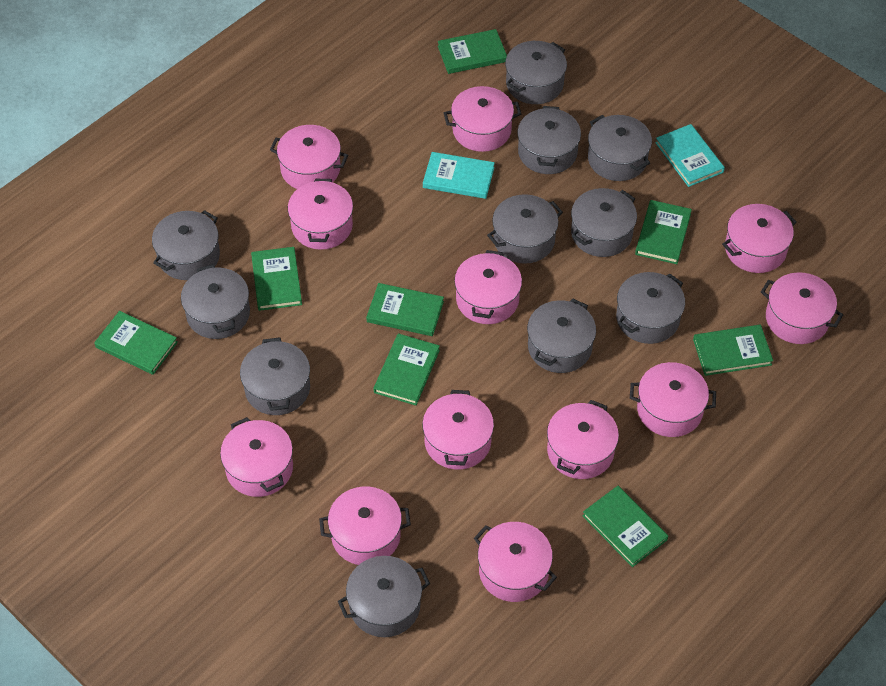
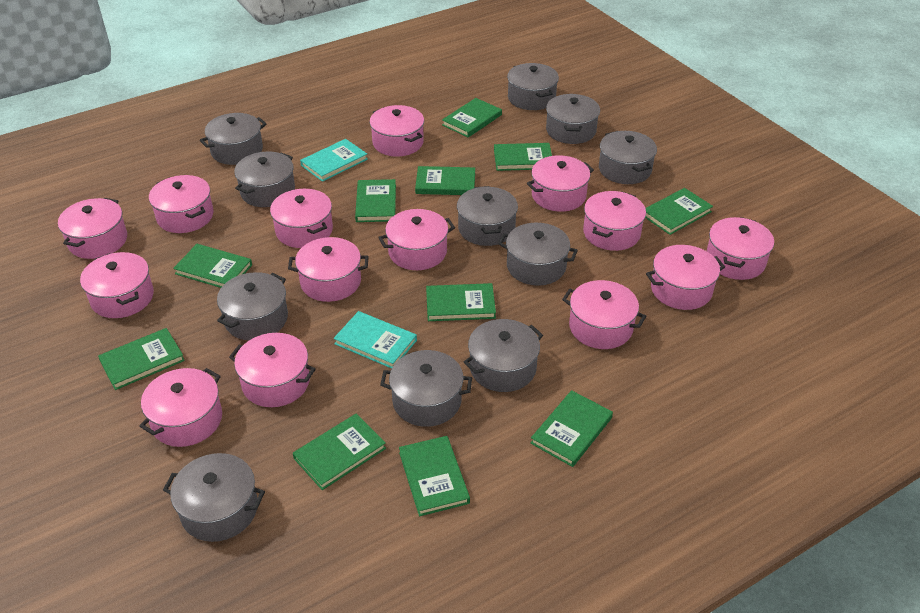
green book: 8 -> 11
pink pot: 12 -> 14

